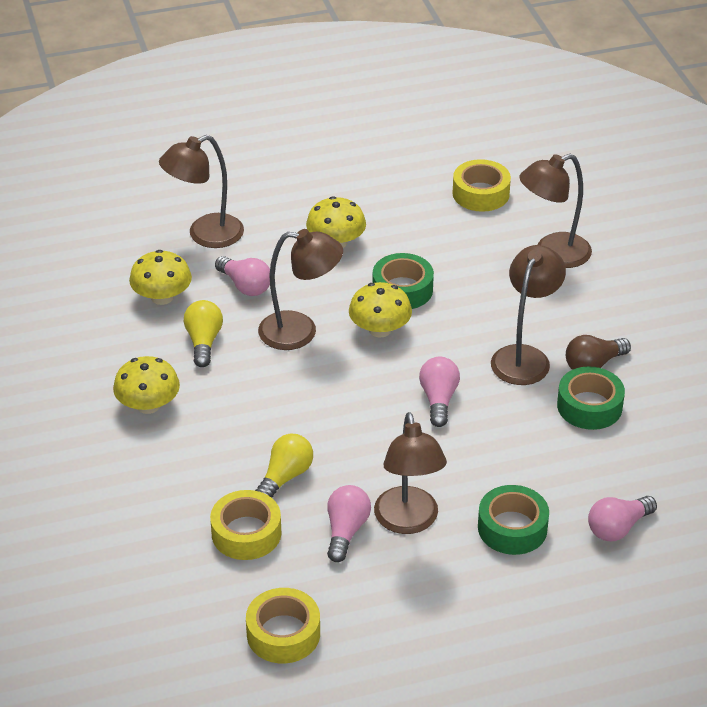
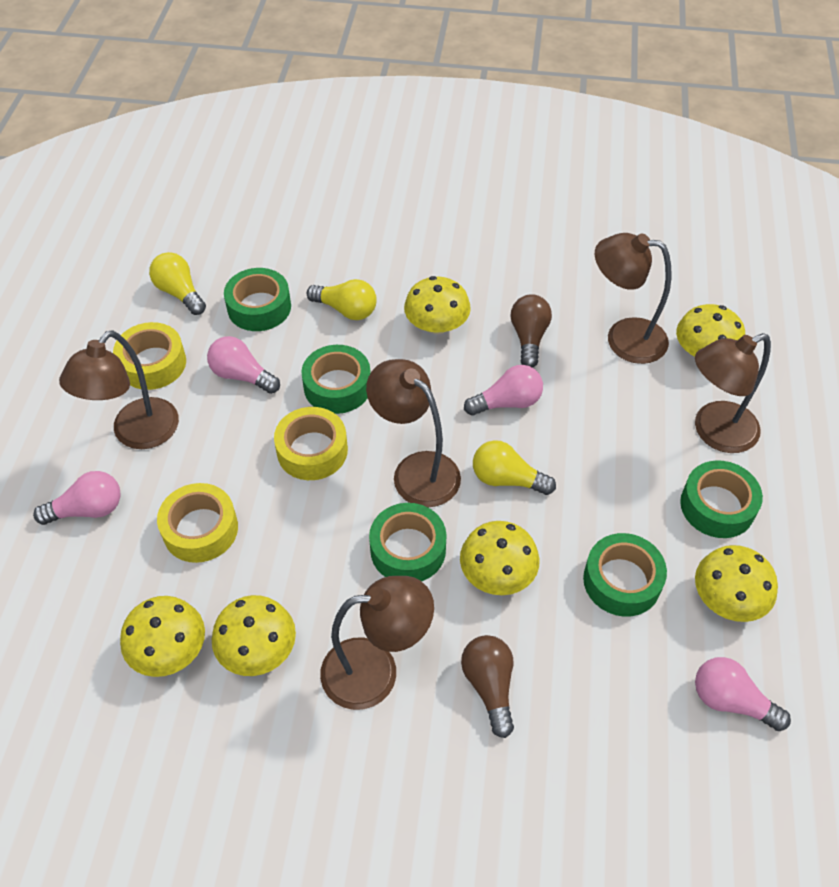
brown light bulb: 1 -> 2
green tape: 3 -> 5
yellow light bulb: 2 -> 3
yellow mushroom: 4 -> 6

